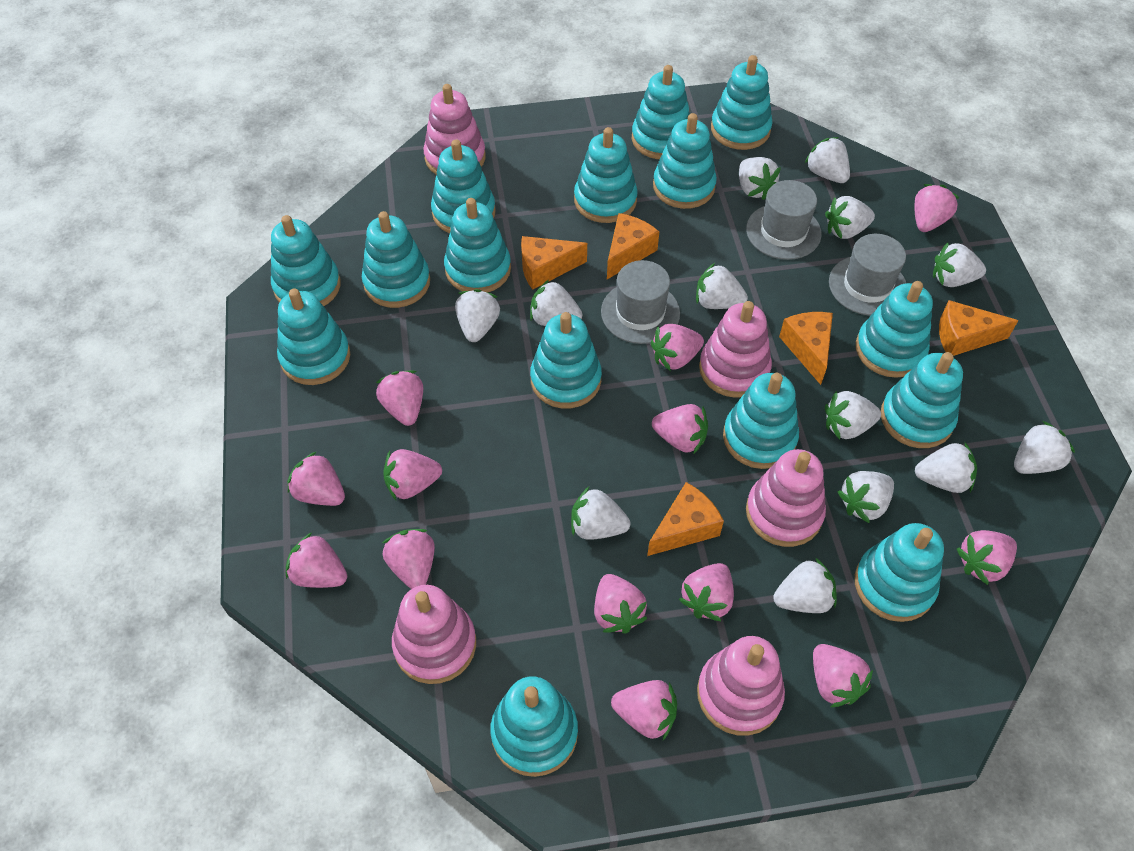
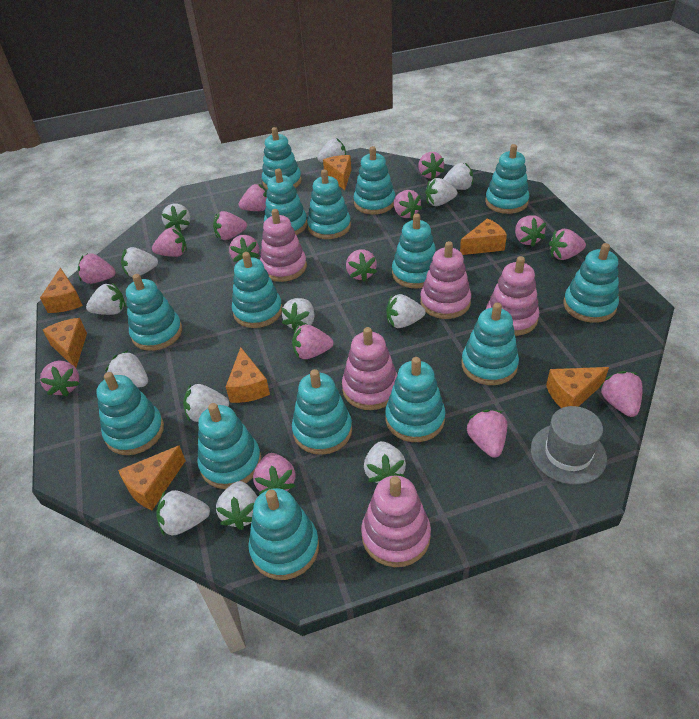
grey hat: 3 -> 1
orange cheese: 5 -> 7
pink strawberry: 13 -> 15

